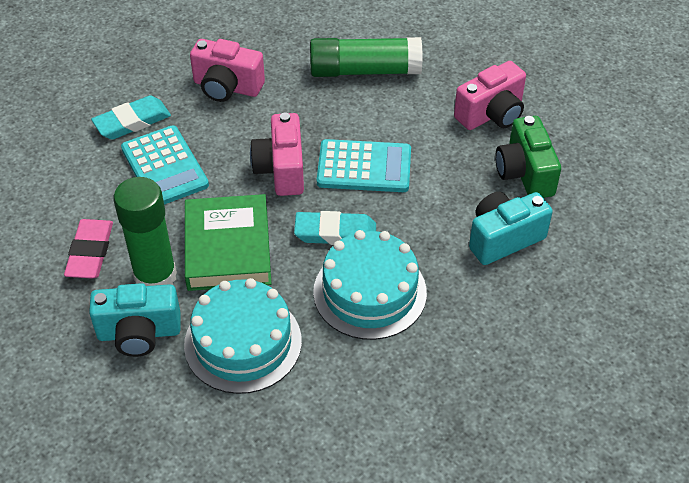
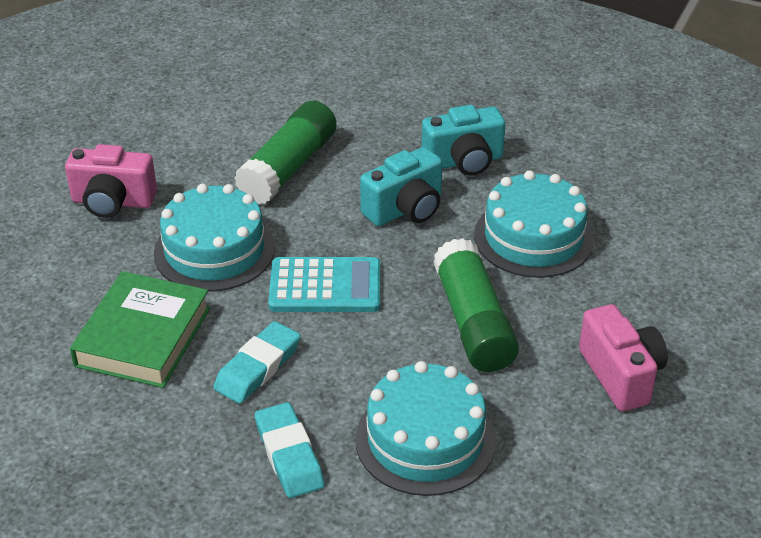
green camera: 1 -> 0
pink camera: 3 -> 2
pink eraser: 1 -> 0
turquoise cake: 2 -> 3
turquoise calculator: 2 -> 1

